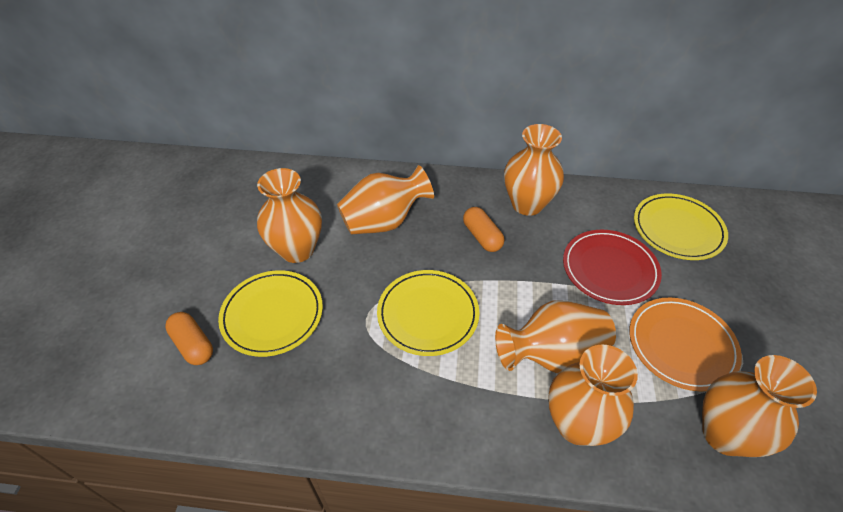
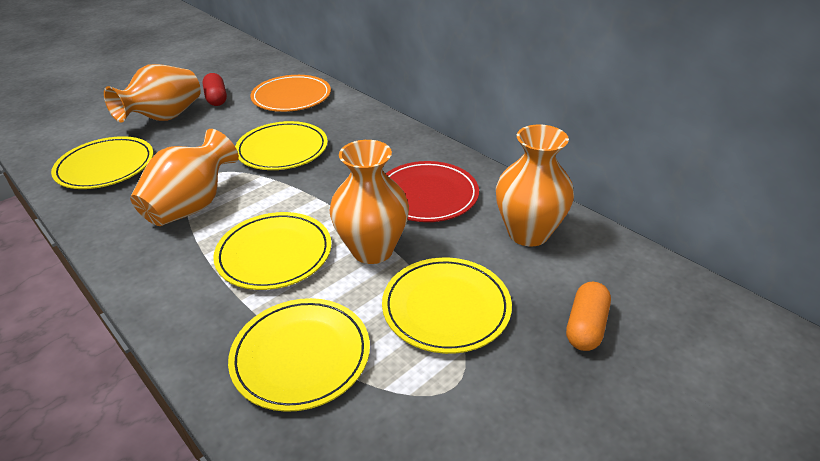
orange capsule: 2 -> 1
orange vase: 6 -> 4
red capsule: 0 -> 1
yellow plate: 3 -> 5

